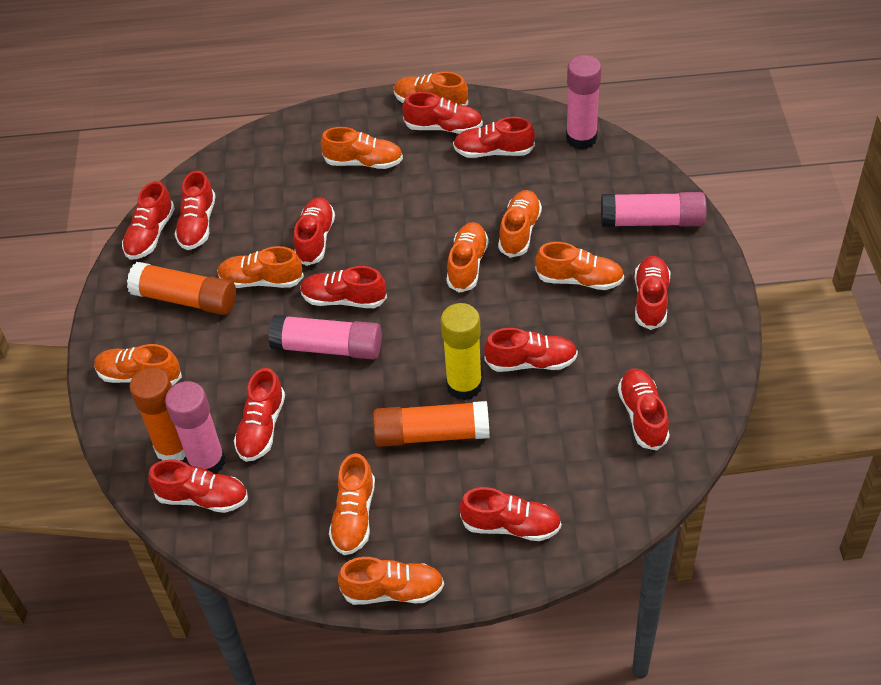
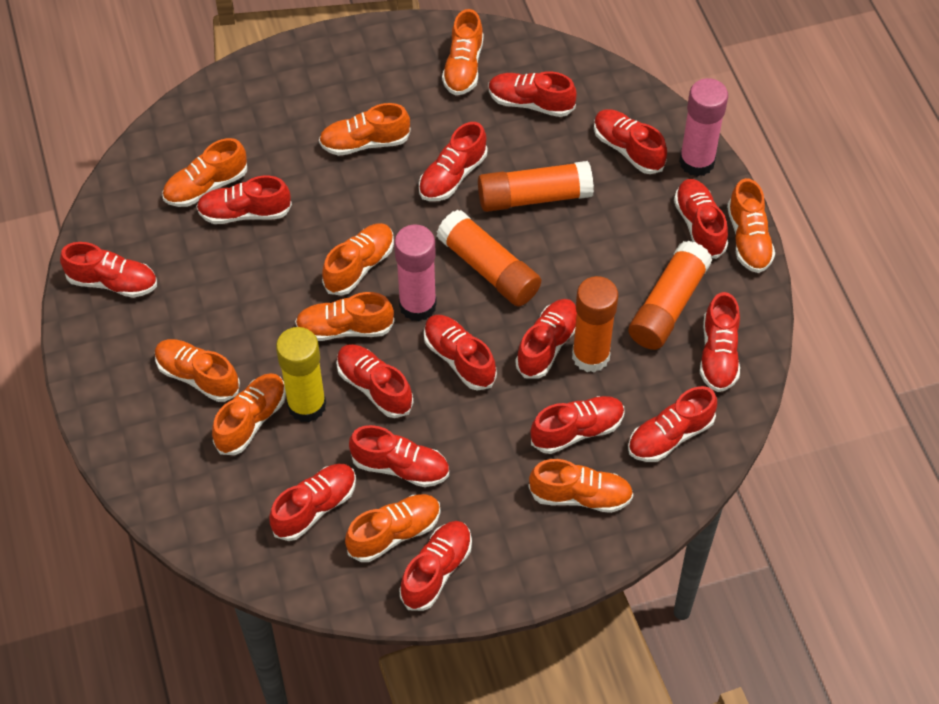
orange glue stick: 3 -> 4
orange shoe: 9 -> 10
pink glue stick: 4 -> 2
red shoe: 12 -> 15

